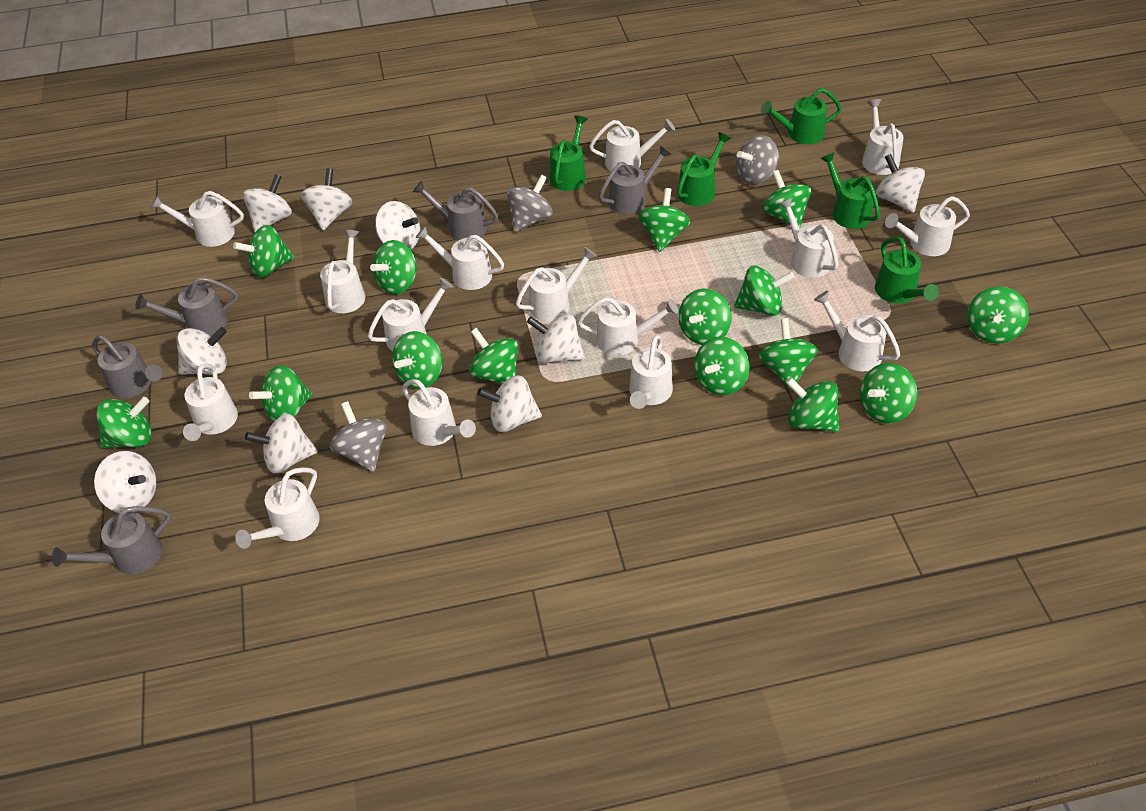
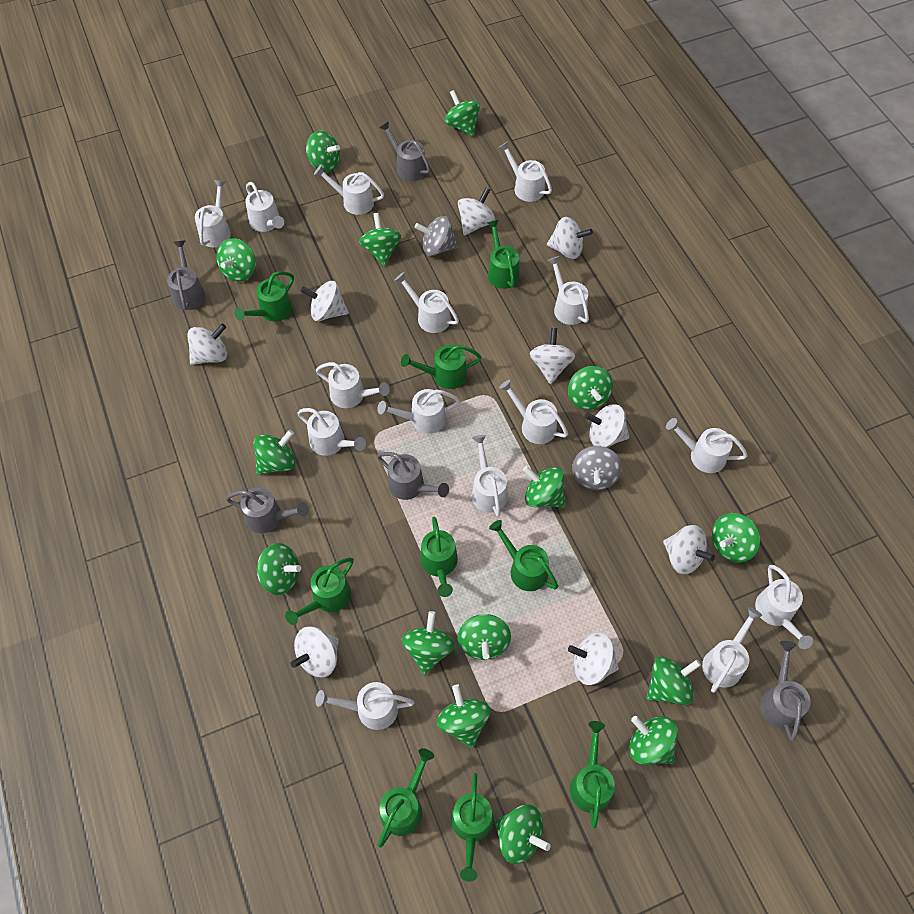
green watering can: 5 -> 9
grey spinning top: 3 -> 2

